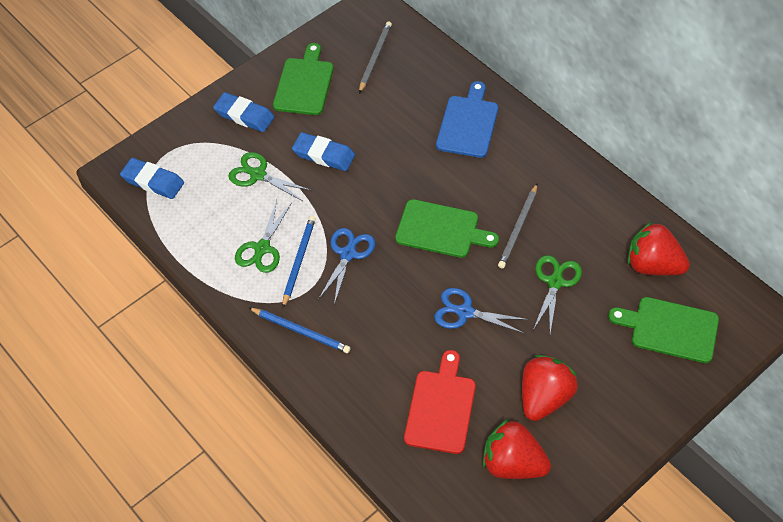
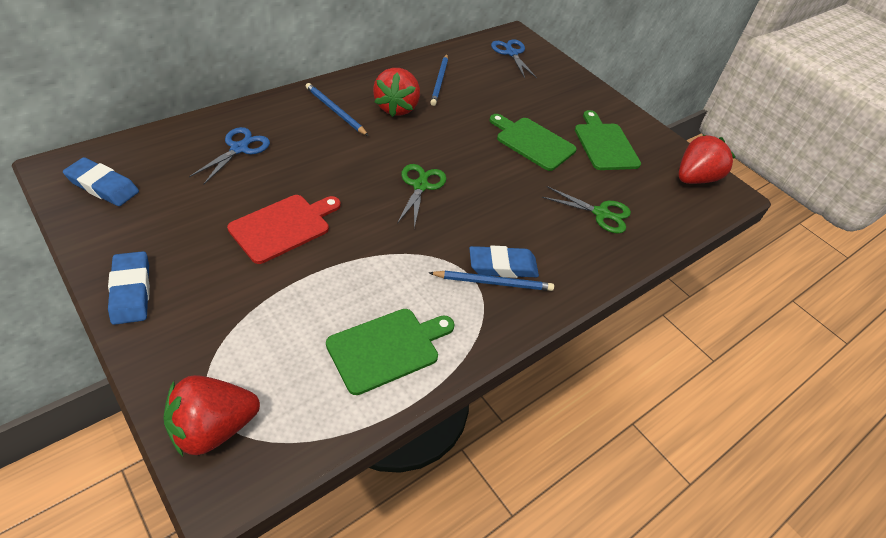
blue cutting board: 1 -> 0
blue pencil: 2 -> 3
green scissors: 3 -> 2
grey pencil: 2 -> 0

